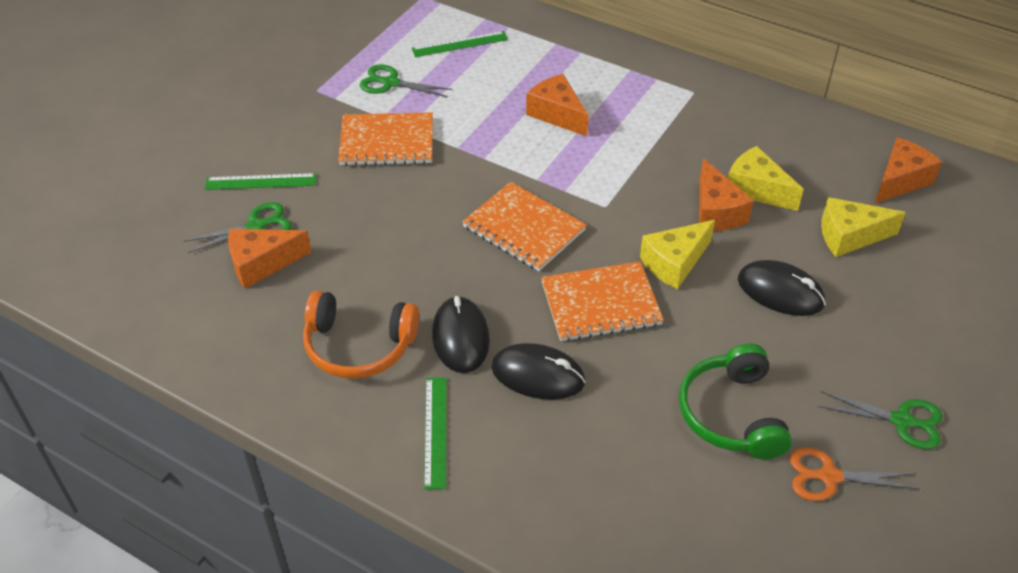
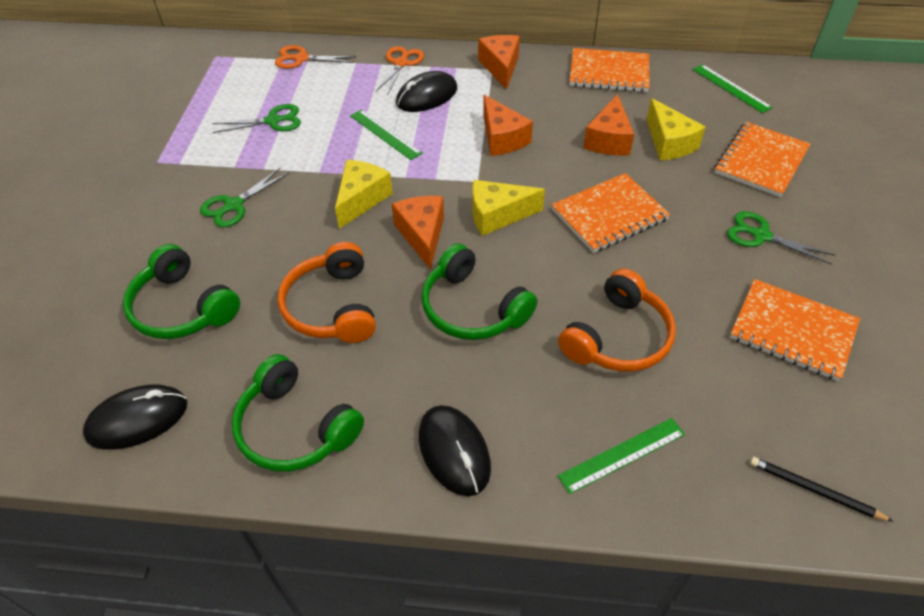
black pencil: 0 -> 1
green headphones: 1 -> 3
orange headphones: 1 -> 2
orange notebook: 3 -> 4
orange scissors: 1 -> 2

